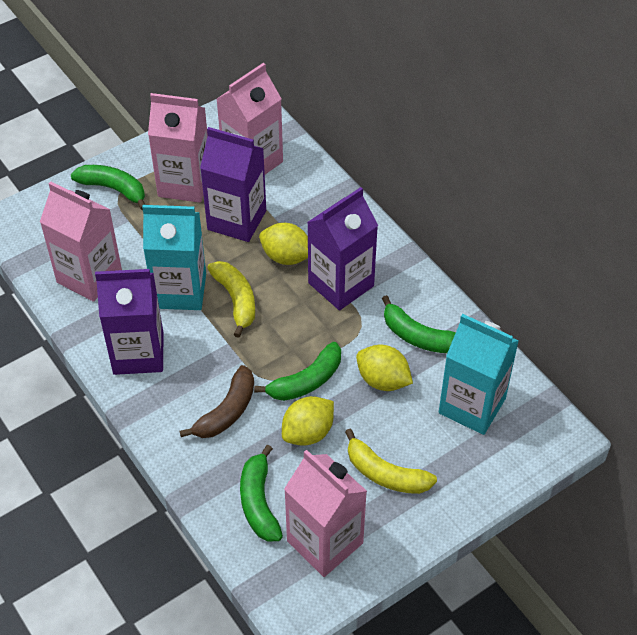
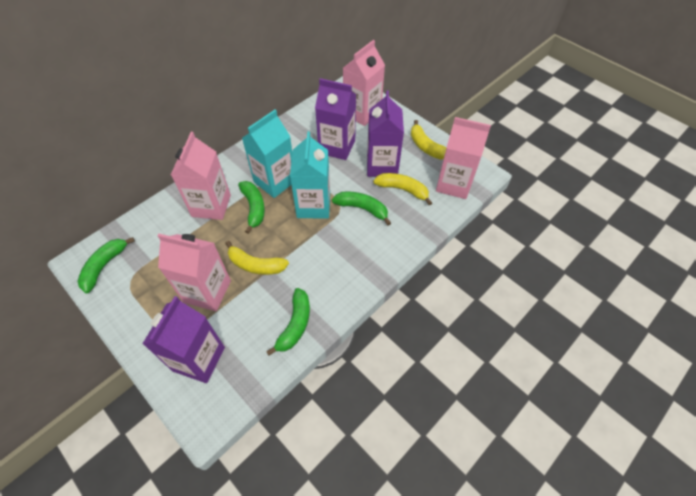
brown banana: 1 -> 0
yellow banana: 2 -> 3
yellow lemon: 3 -> 0

